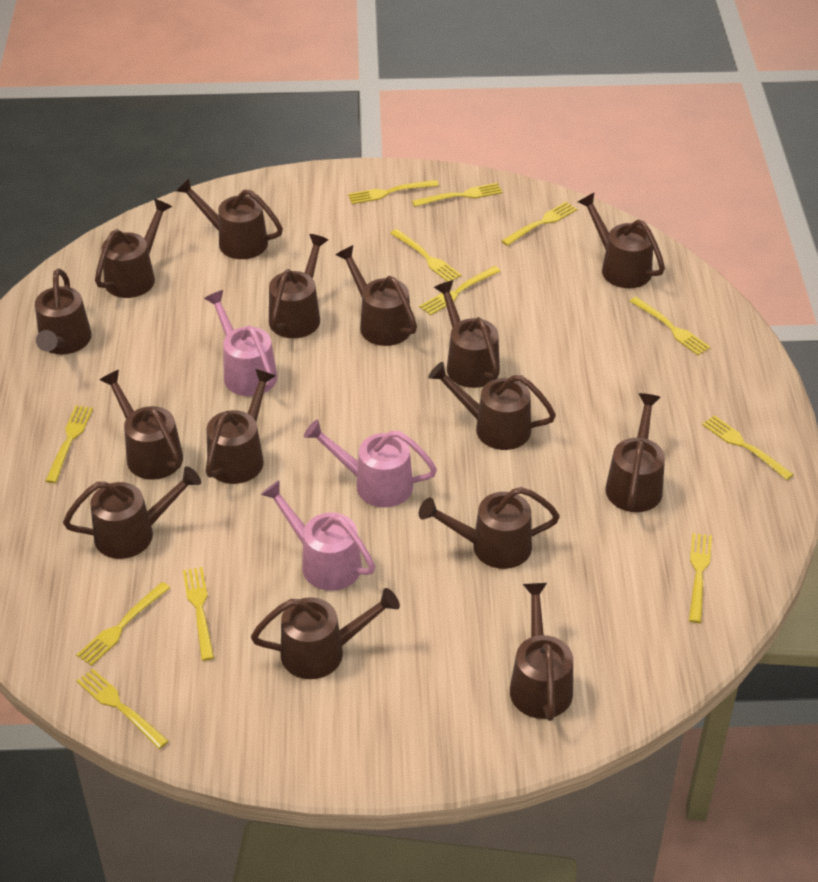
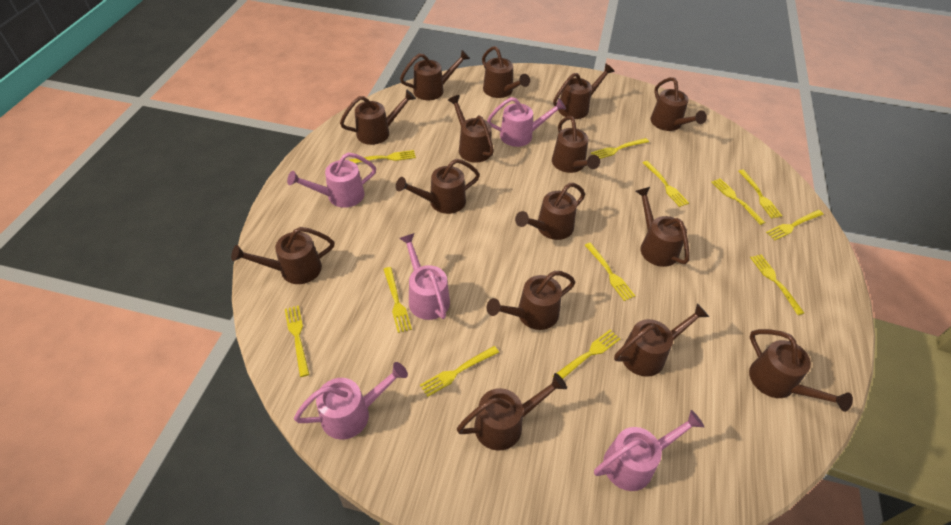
pink watering can: 3 -> 5

